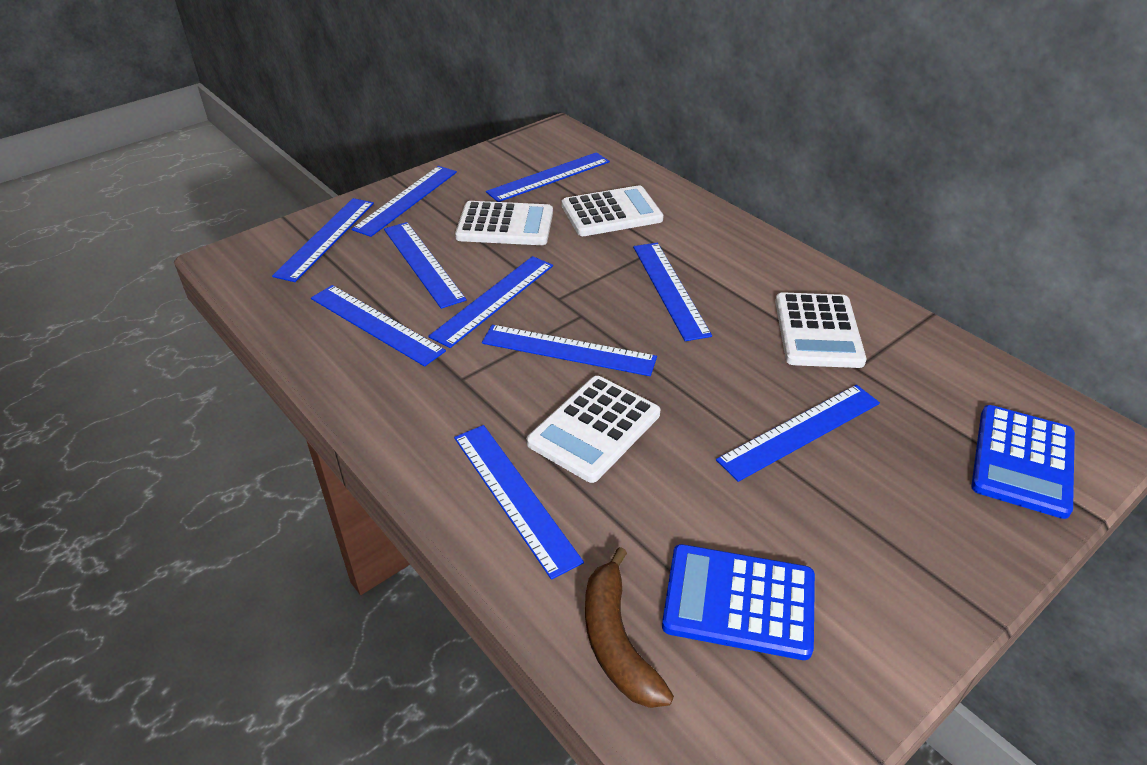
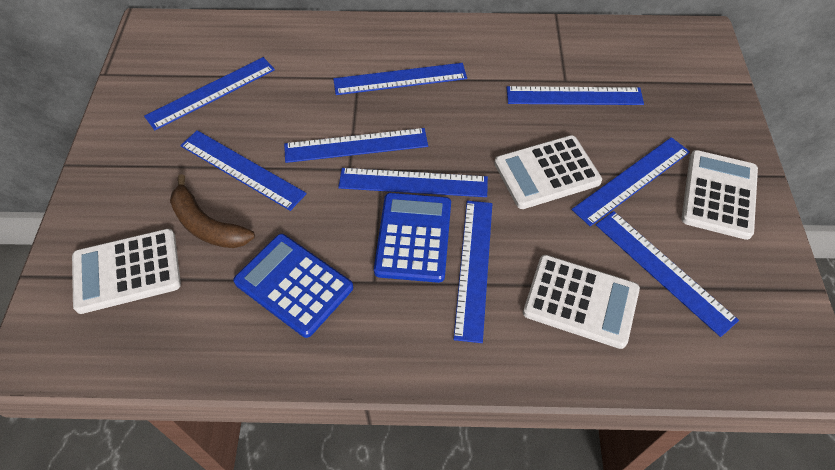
blue ruler: 10 -> 9

